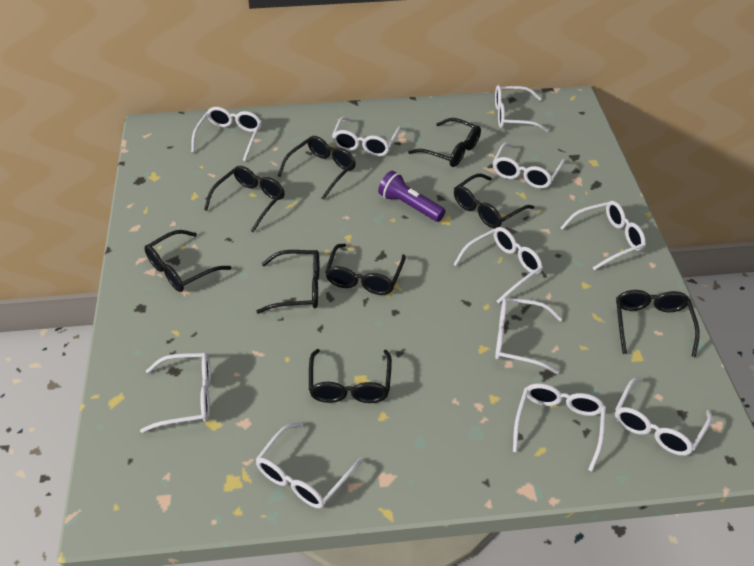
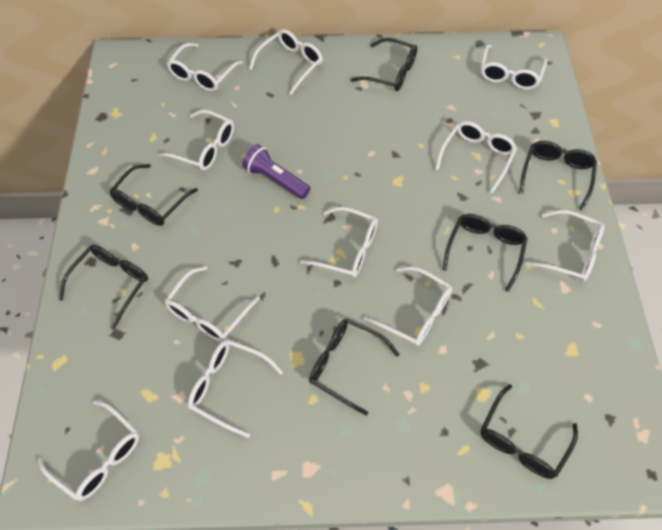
black glasses: 9 -> 7

